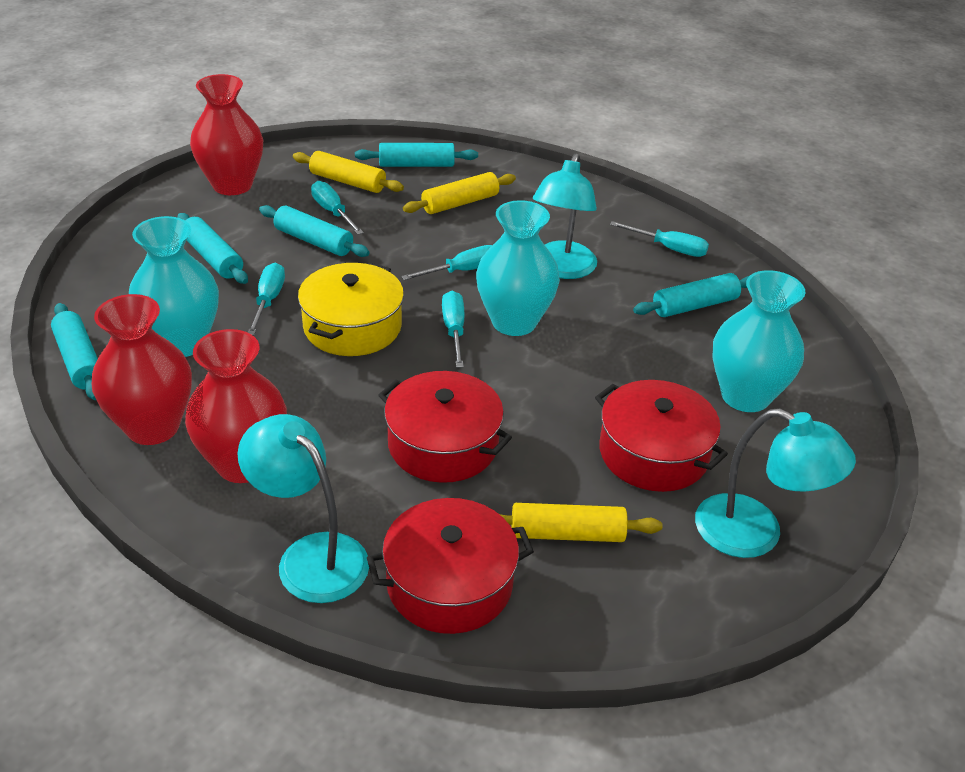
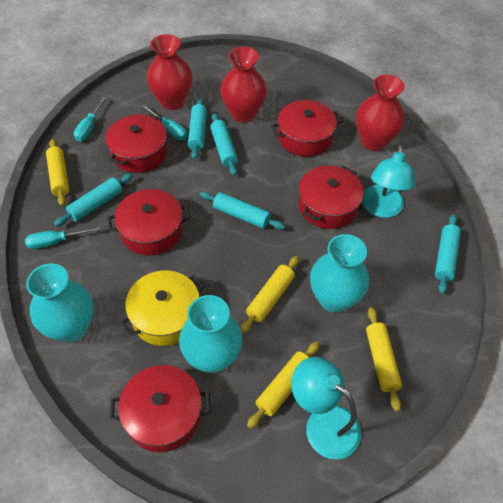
red pot: 3 -> 5
turquoise lamp: 3 -> 2
turquoise screwdriver: 5 -> 3
yellow rolling pin: 3 -> 4

